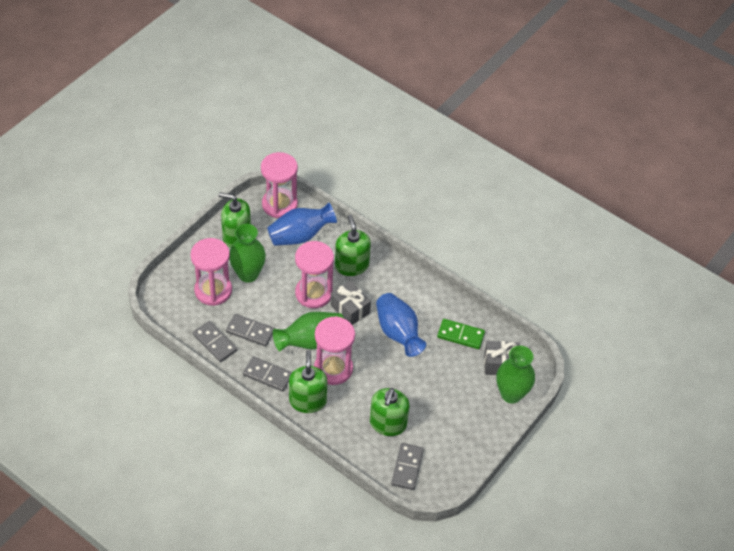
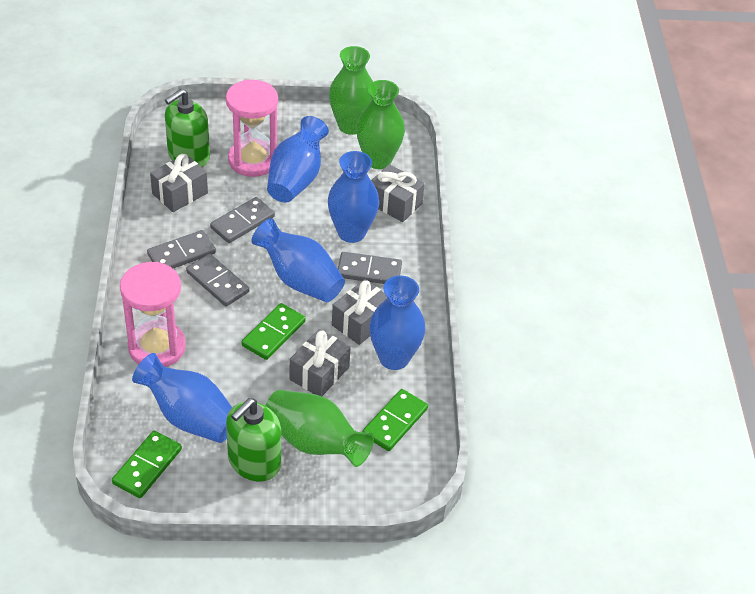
blue vase: 2 -> 5
green domino: 1 -> 3
green soap dispenser: 4 -> 2
grey gift: 2 -> 4
pink hourglass: 4 -> 2

